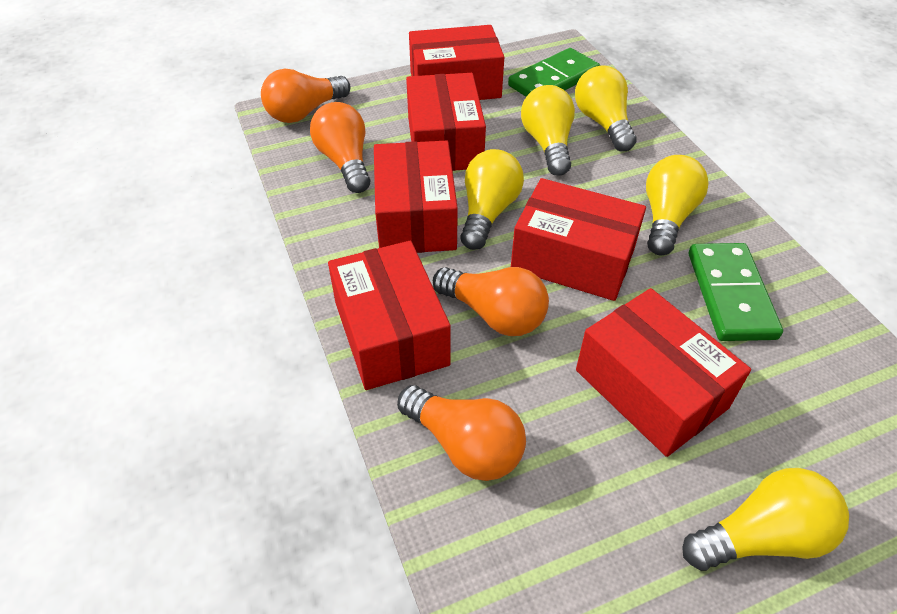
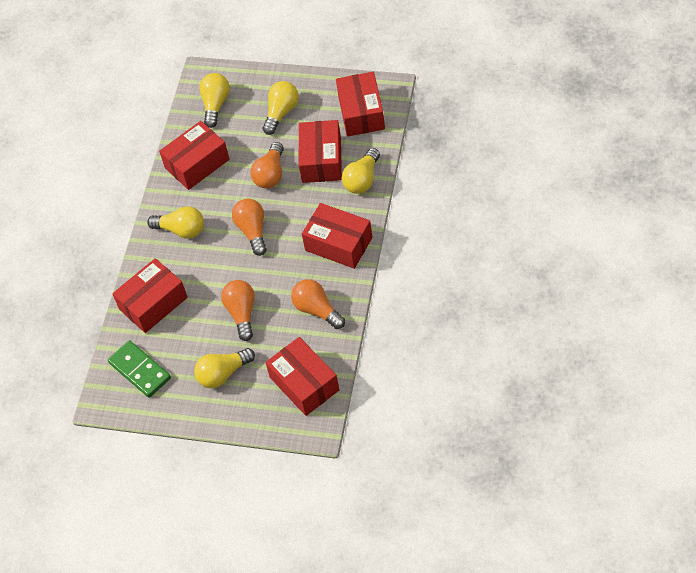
green domino: 2 -> 1

